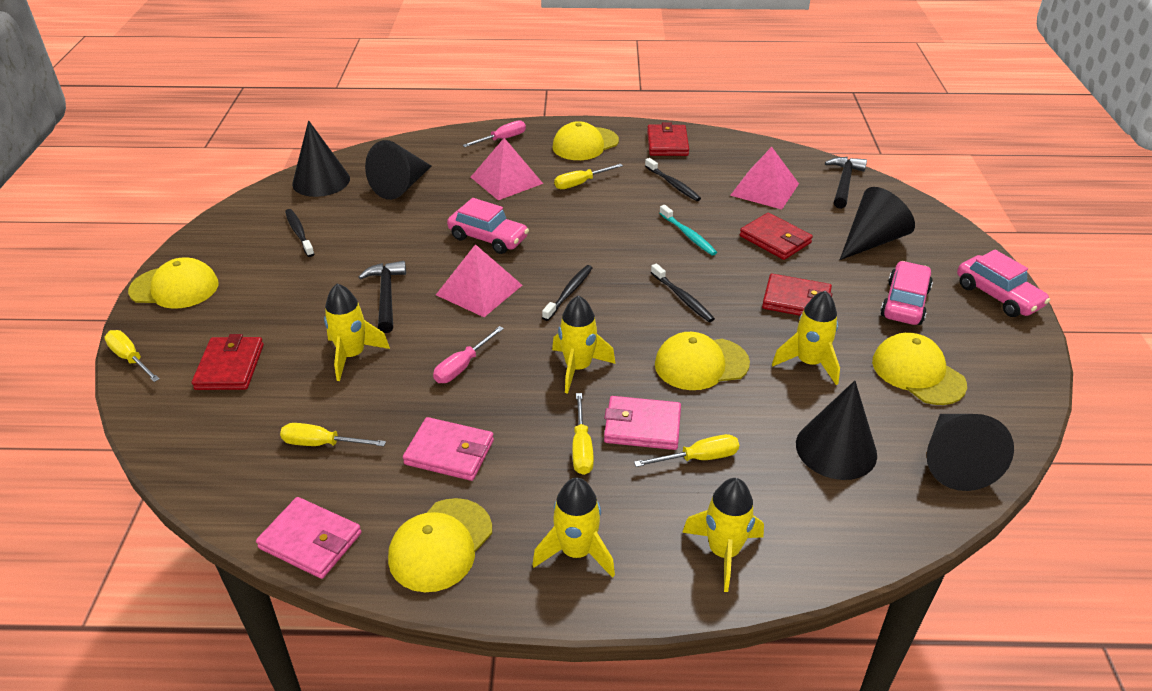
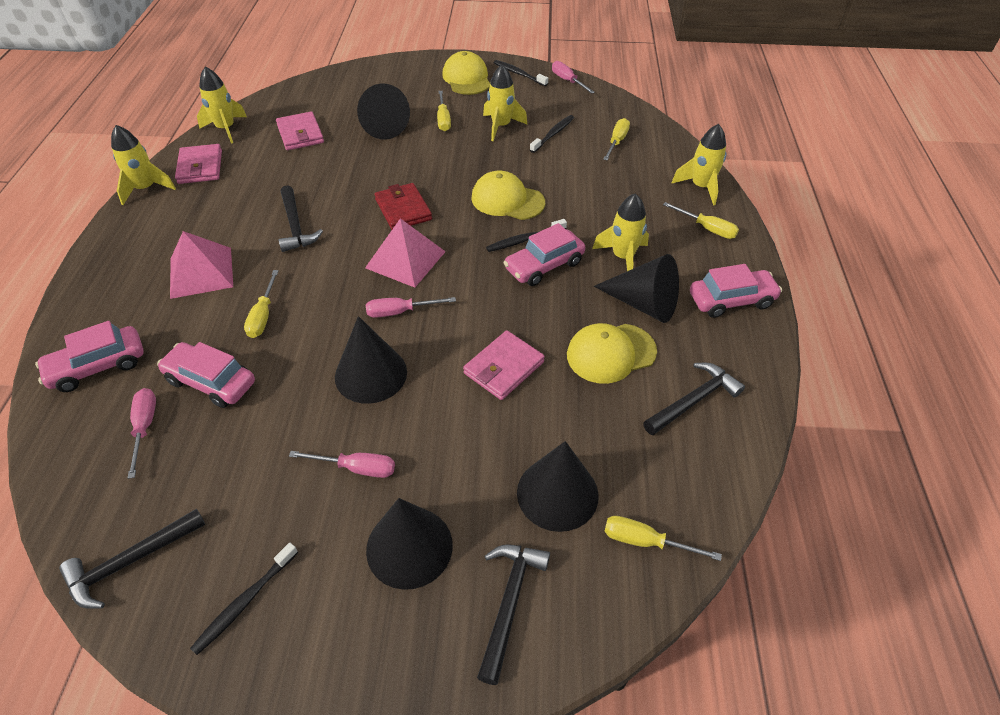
black hammer: 2 -> 4
pink car: 3 -> 4
pink pyramid: 3 -> 2
pink screwdriver: 2 -> 4
red wallet: 4 -> 1
turquoise toothbrush: 1 -> 0
yellow cap: 5 -> 3

